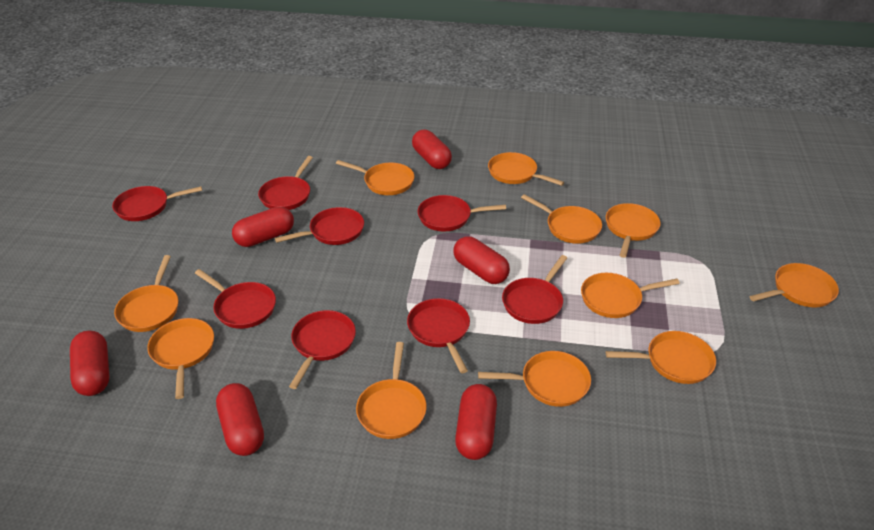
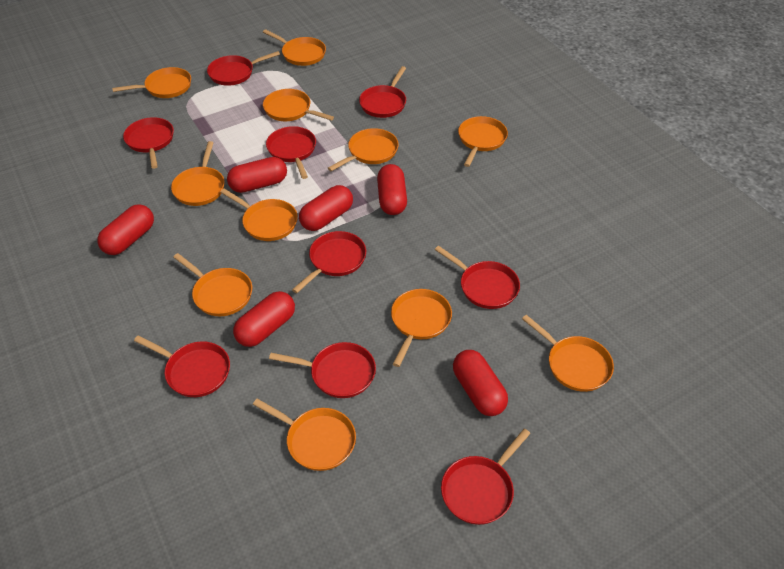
red pan: 8 -> 9

